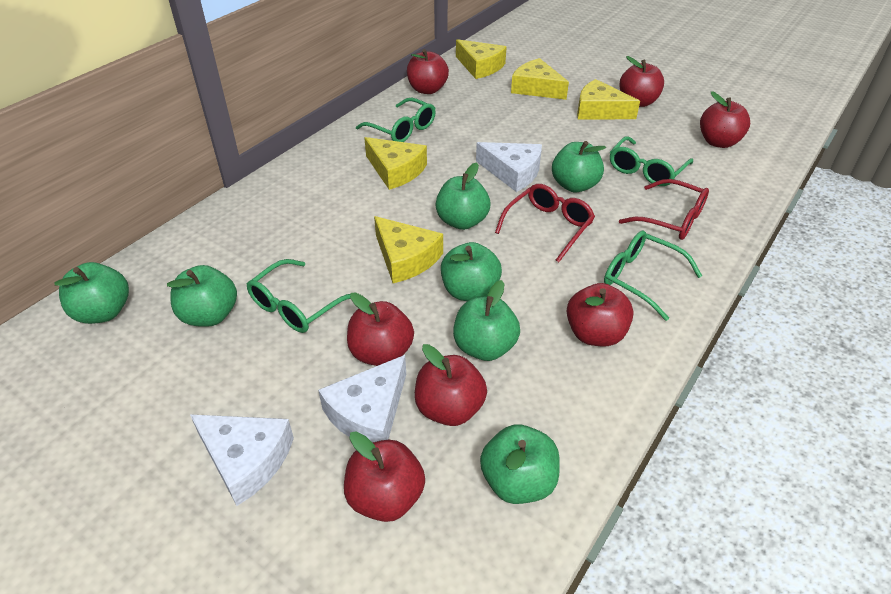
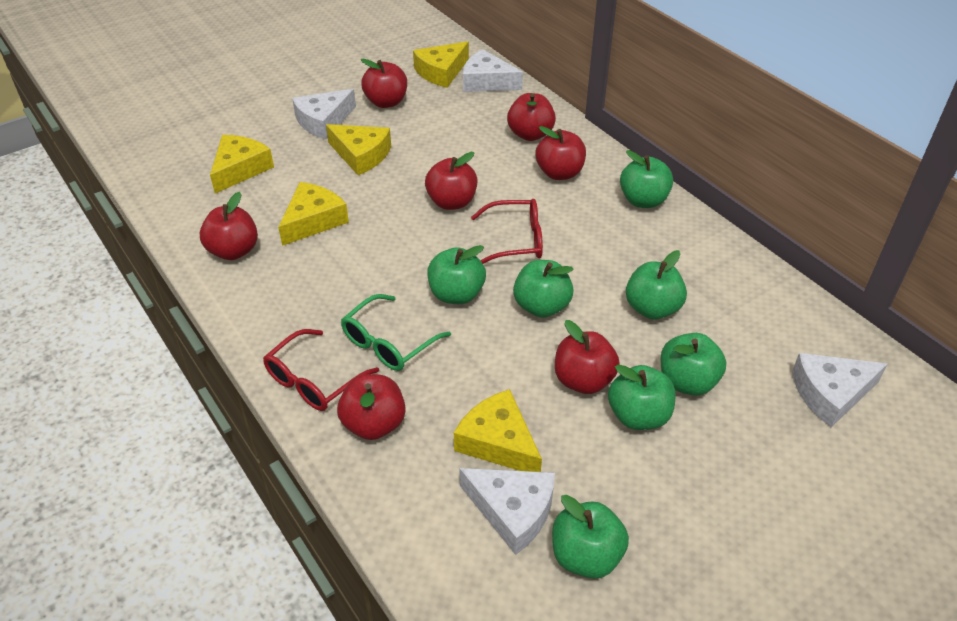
green glasses: 4 -> 1
white cheese: 3 -> 4

